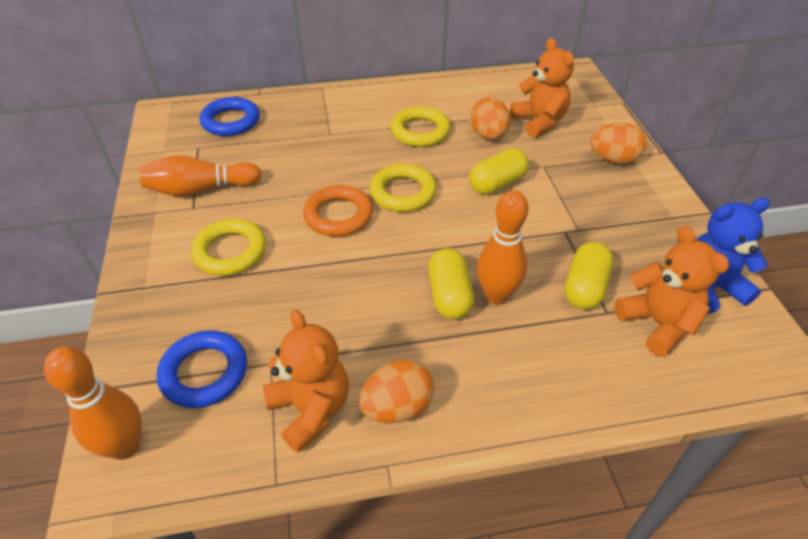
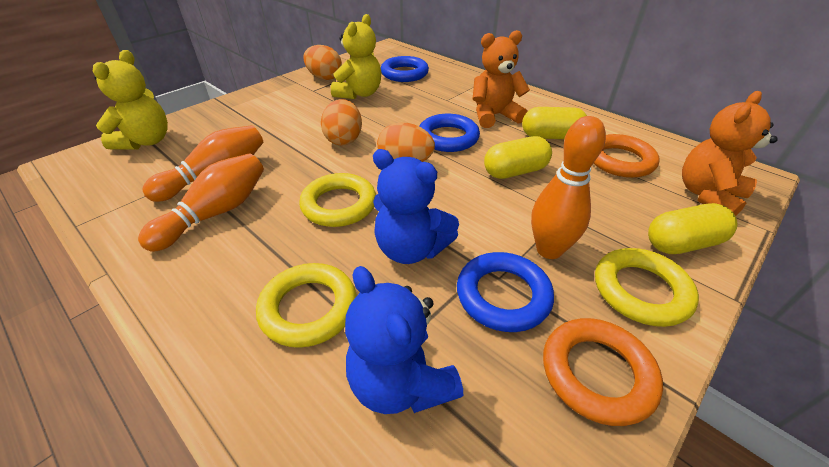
blue ring: 2 -> 3
blue teddy bear: 1 -> 2
orange ring: 1 -> 2
orange teddy bear: 3 -> 2
yellow teddy bear: 0 -> 2

